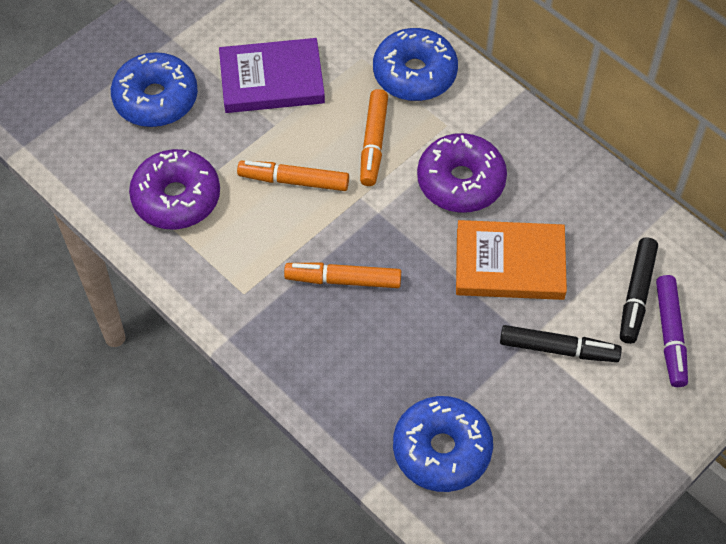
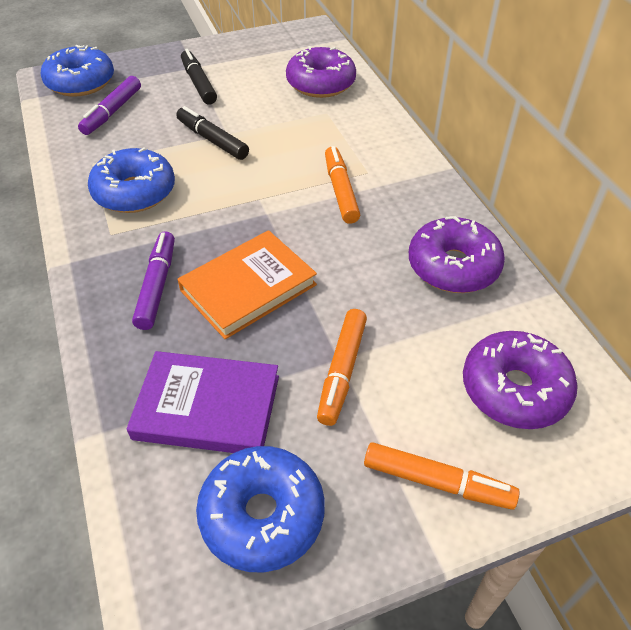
purple donut: 2 -> 3
purple marker: 1 -> 2

